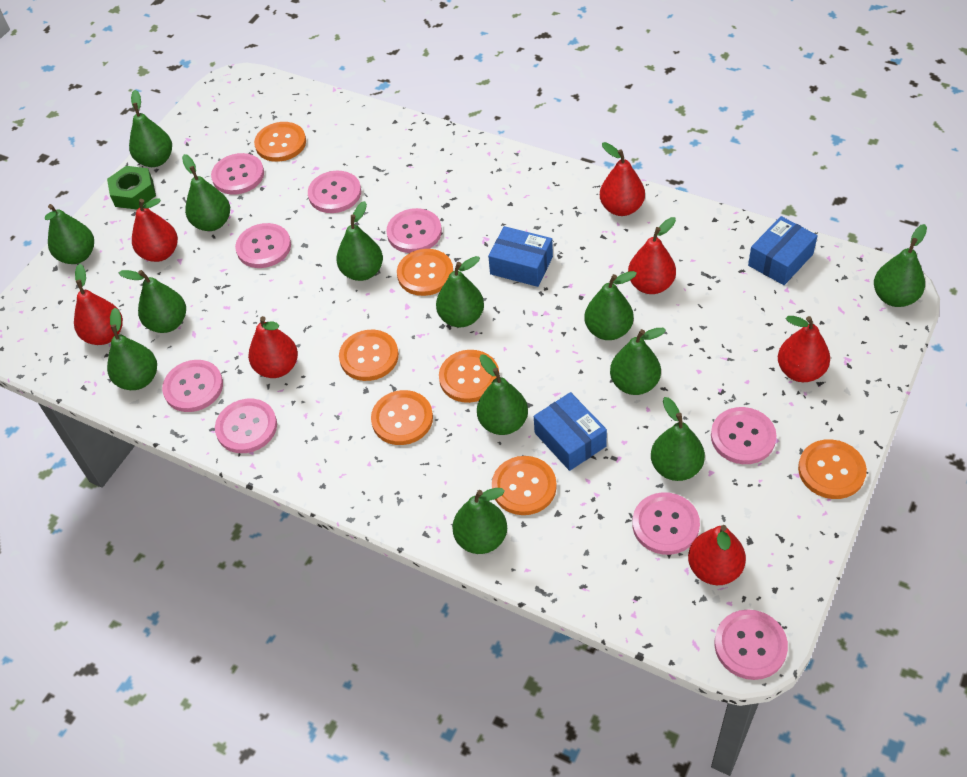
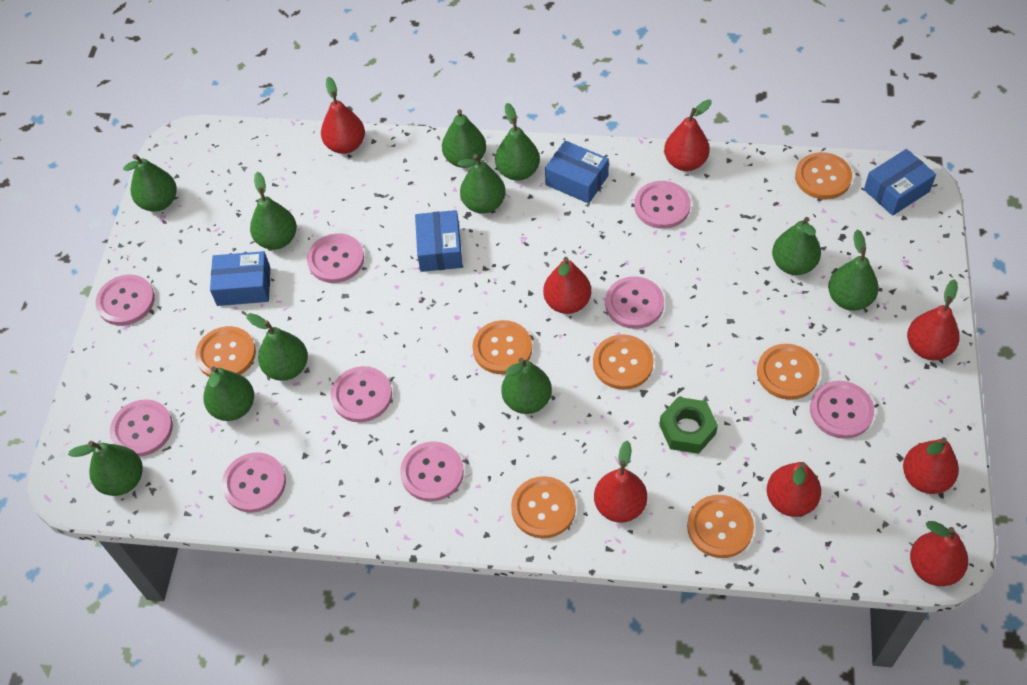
blue box: 3 -> 4
green pear: 13 -> 11
red pear: 7 -> 8

